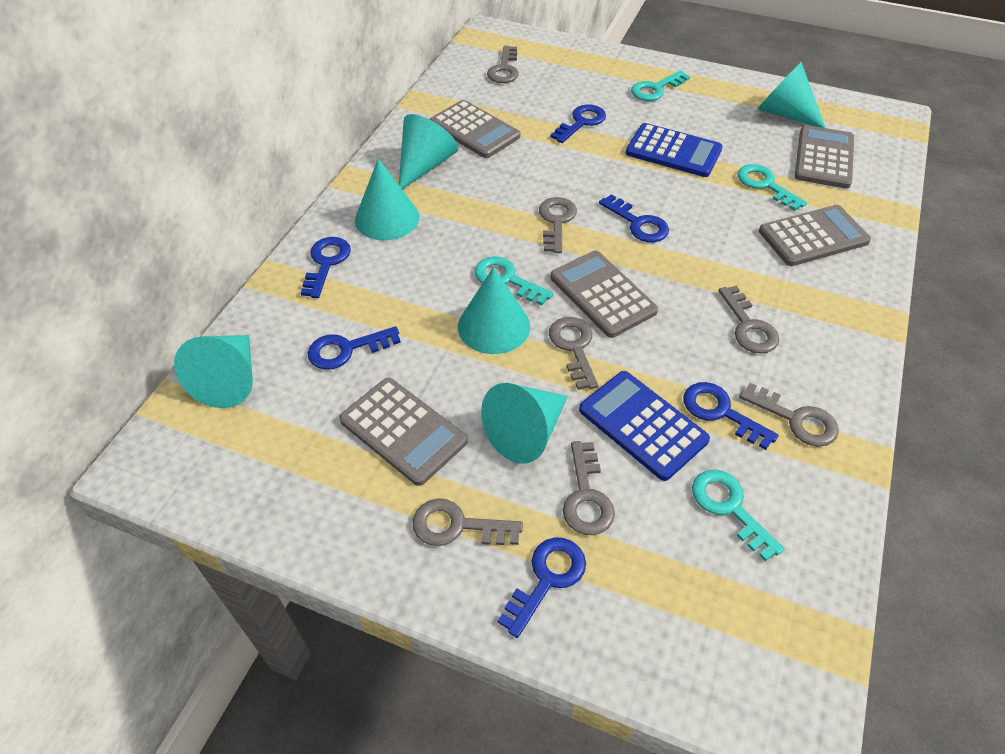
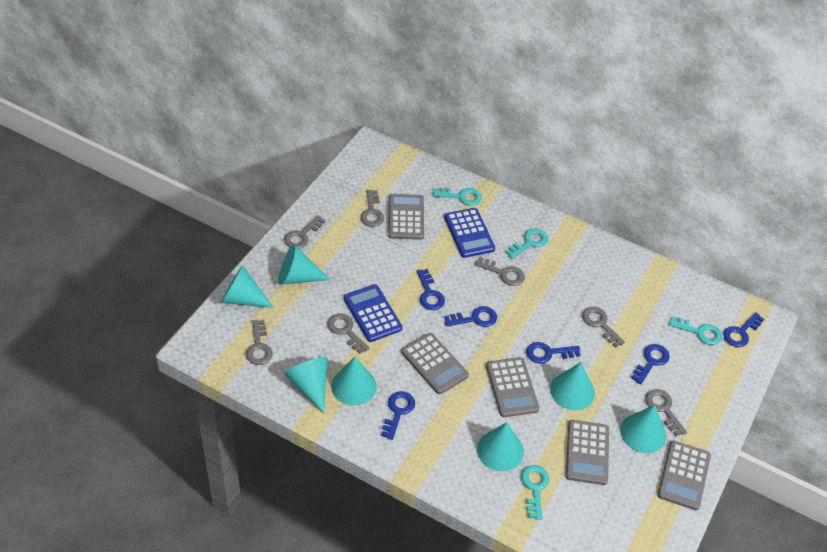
turquoise cone: 6 -> 7

